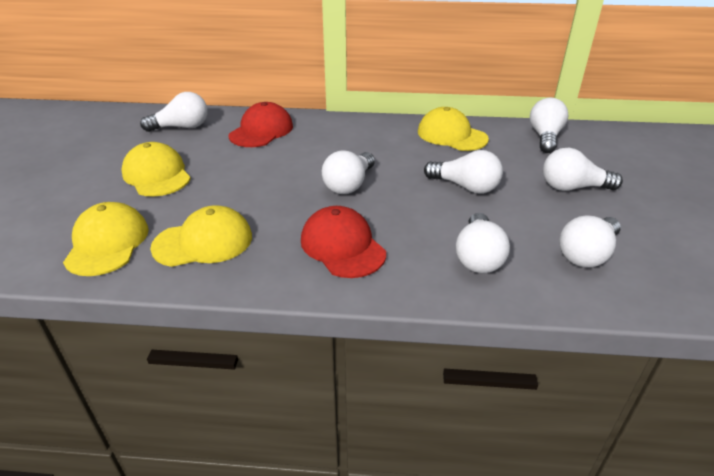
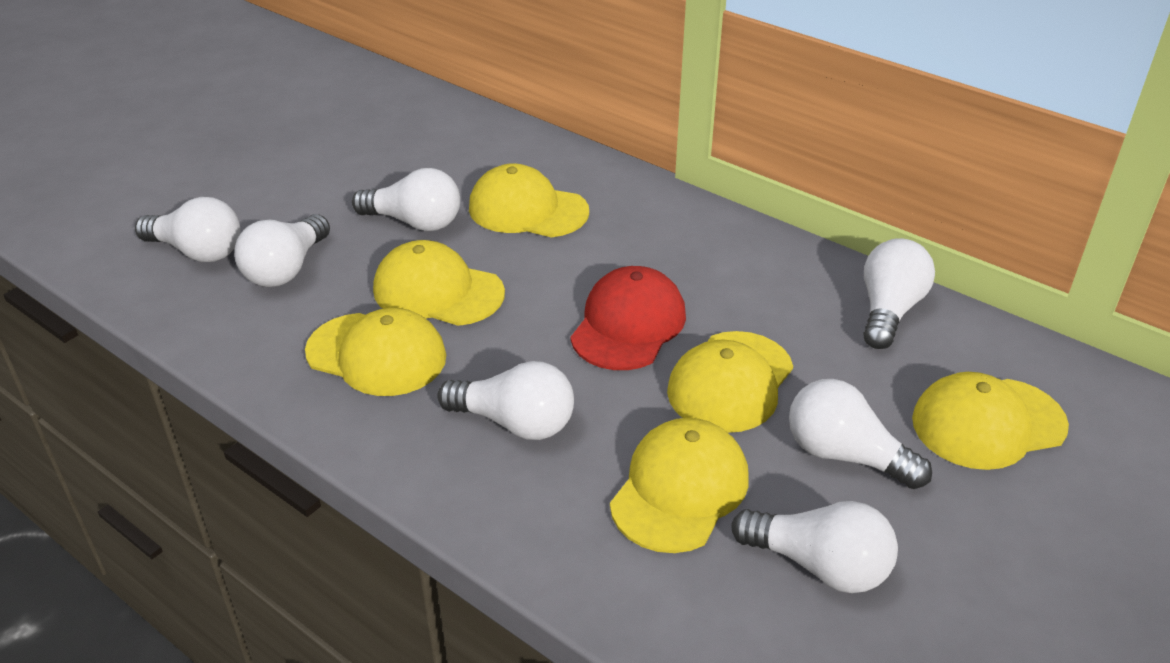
red cap: 2 -> 1
yellow cap: 4 -> 6

